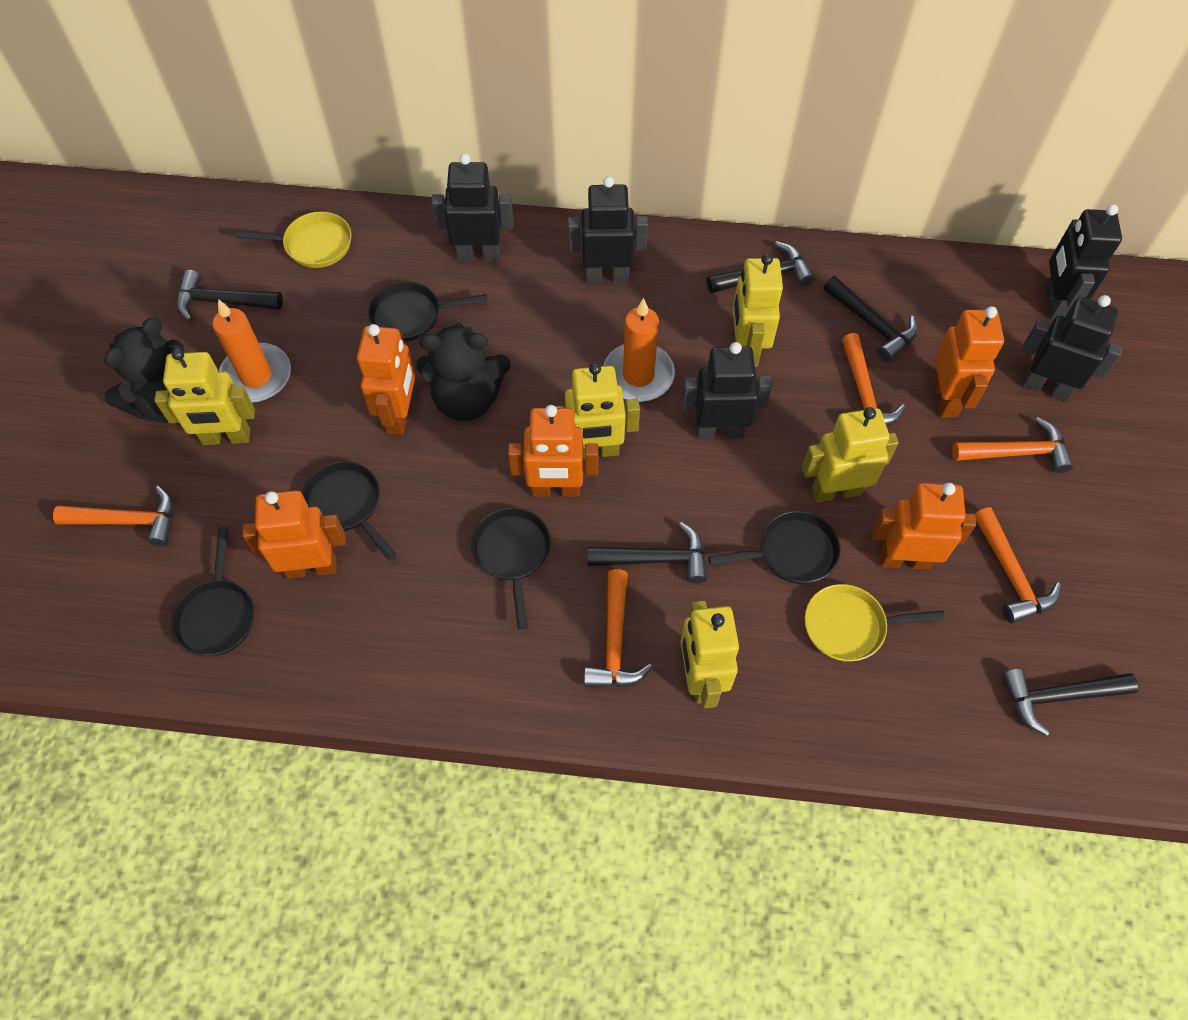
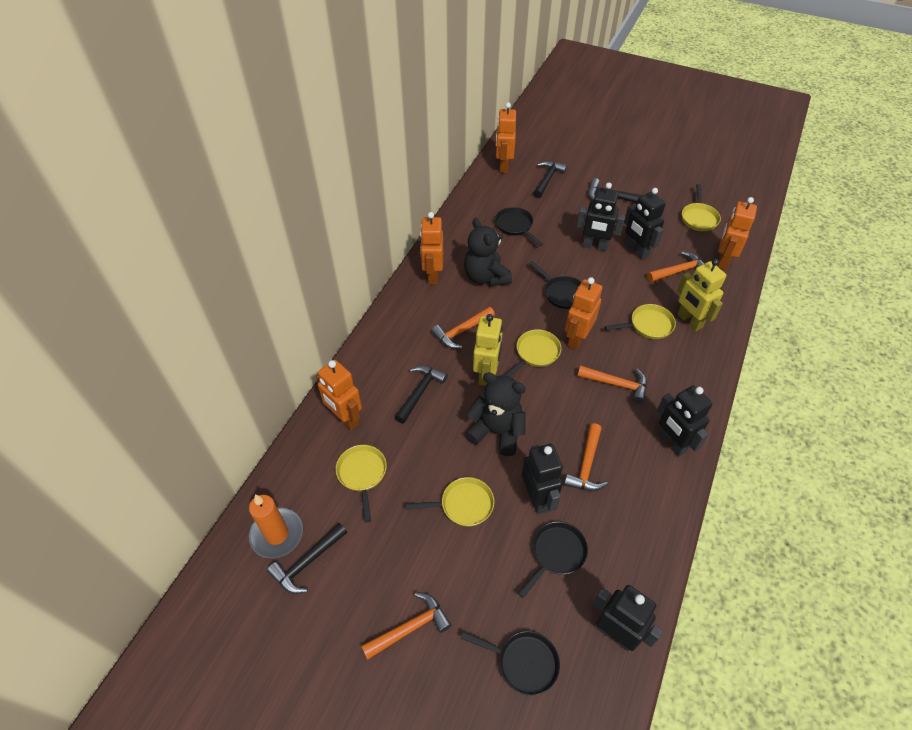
black hammer: 5 -> 4
black pan: 5 -> 4
orange candle: 2 -> 1
yellow pan: 2 -> 5
yellow robot: 5 -> 2

